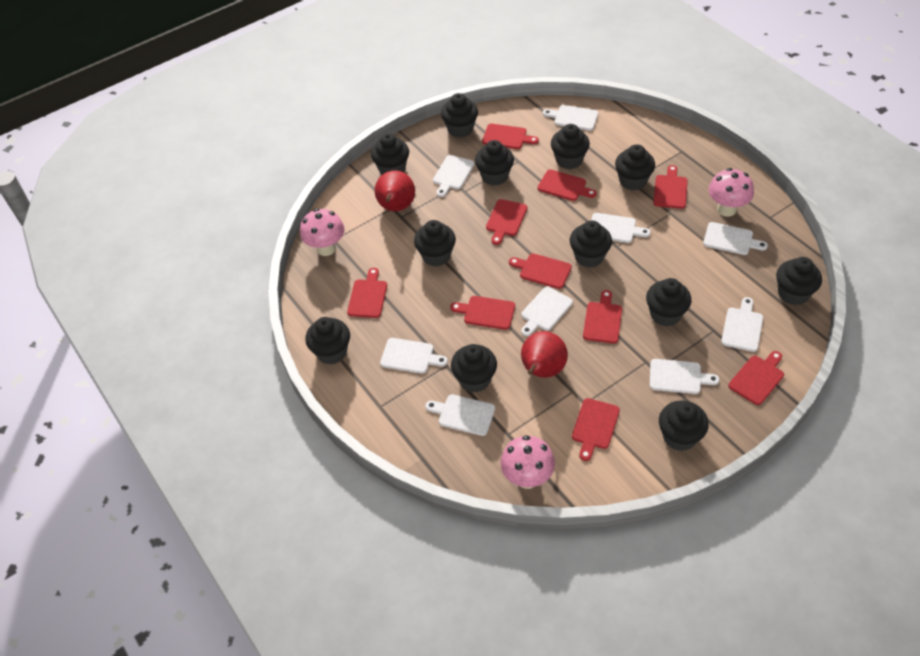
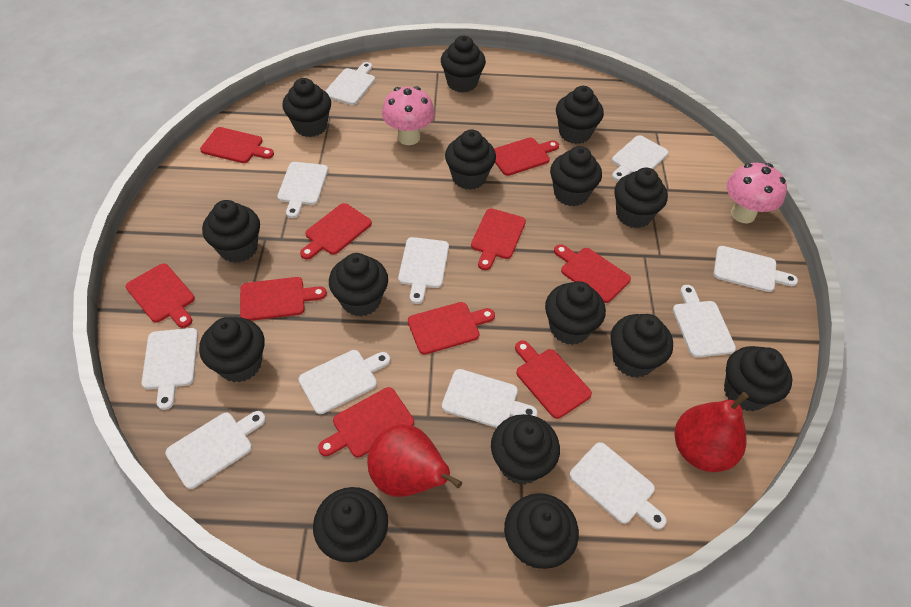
black cupcake: 12 -> 15
pink mushroom: 3 -> 2
white cutting board: 9 -> 11

